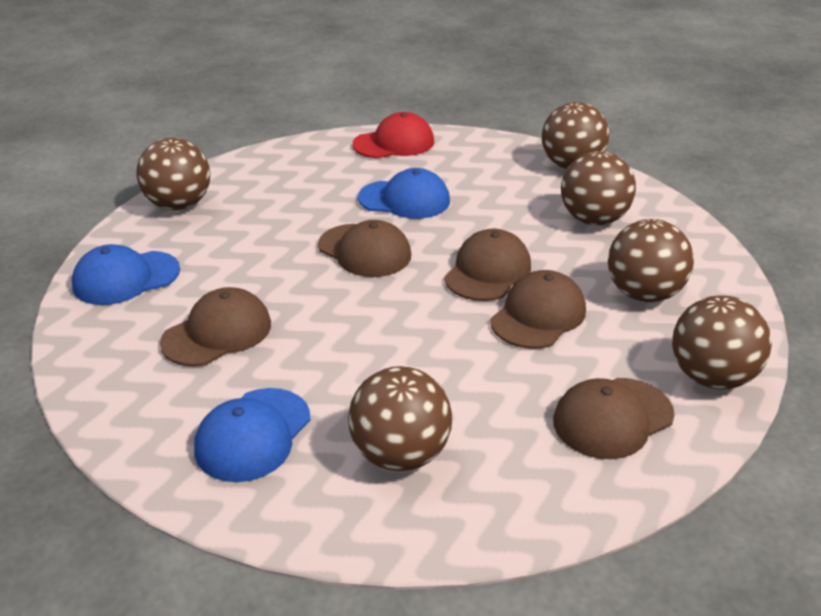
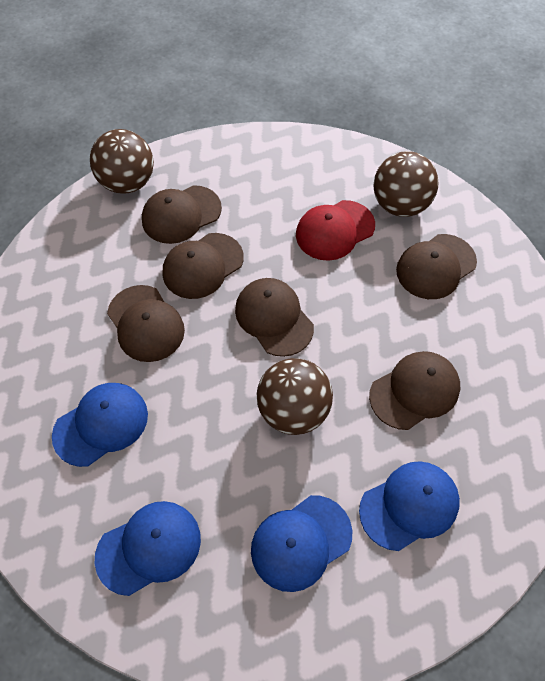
blue cap: 3 -> 4
brown ball: 6 -> 3
brown cap: 5 -> 6

